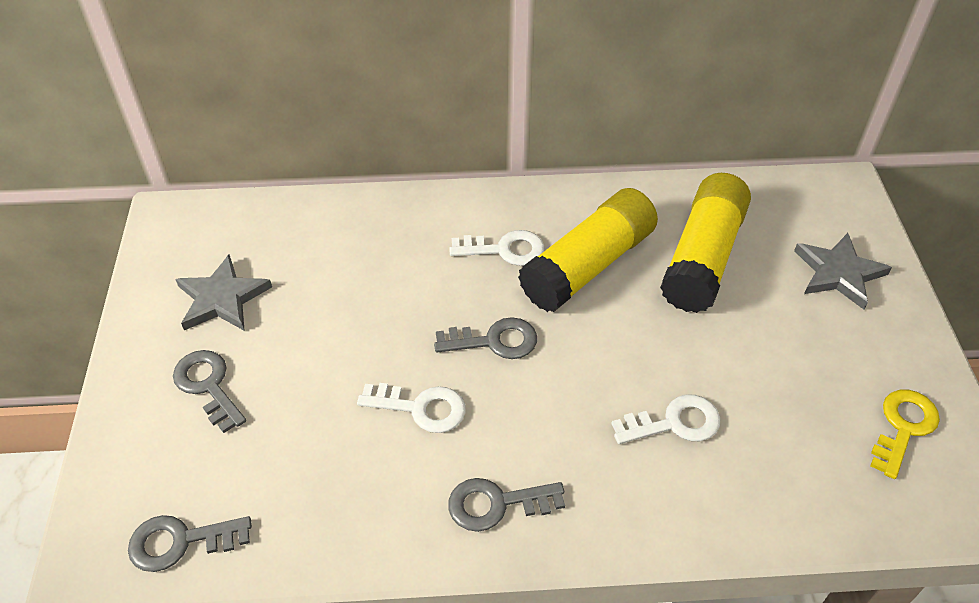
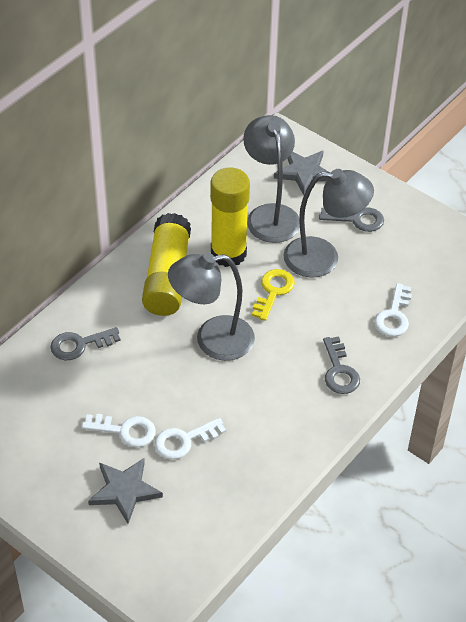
grey key: 4 -> 3
grey lamp: 0 -> 3

